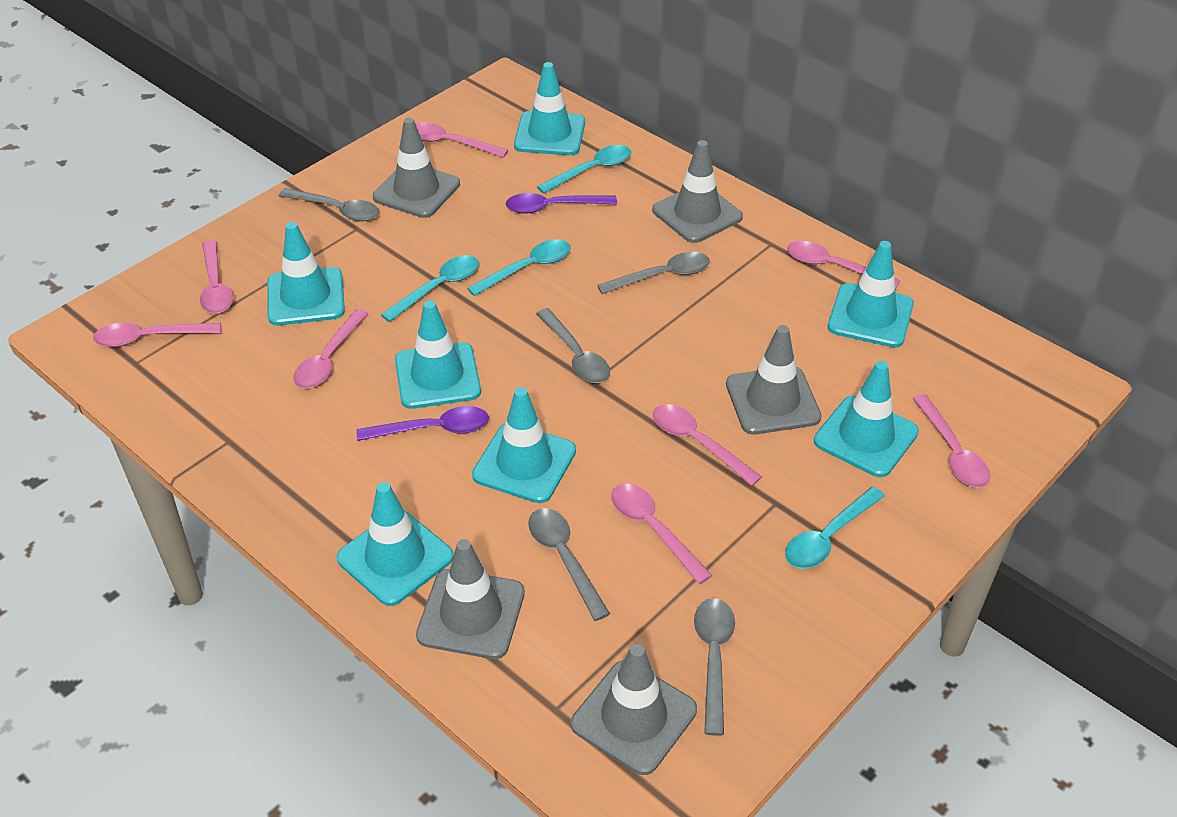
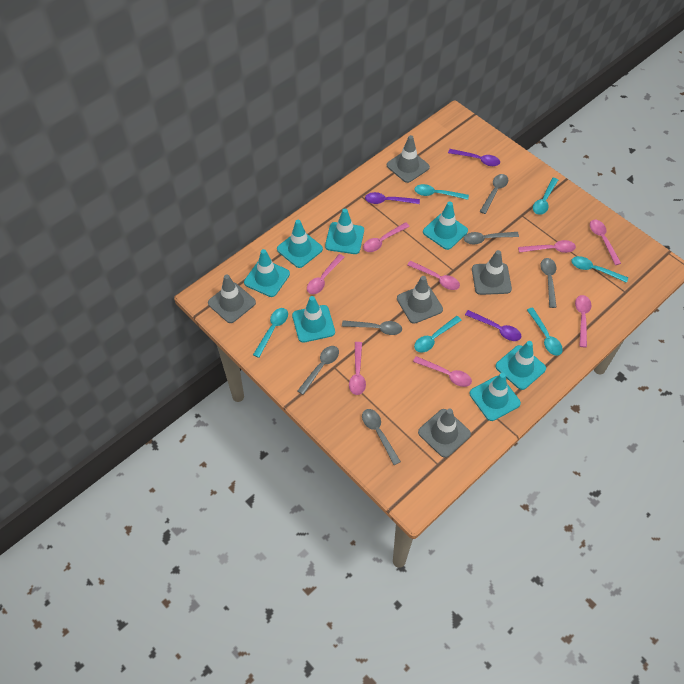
grey spoon: 5 -> 6
purple spoon: 2 -> 3
turquoise spoon: 4 -> 6

